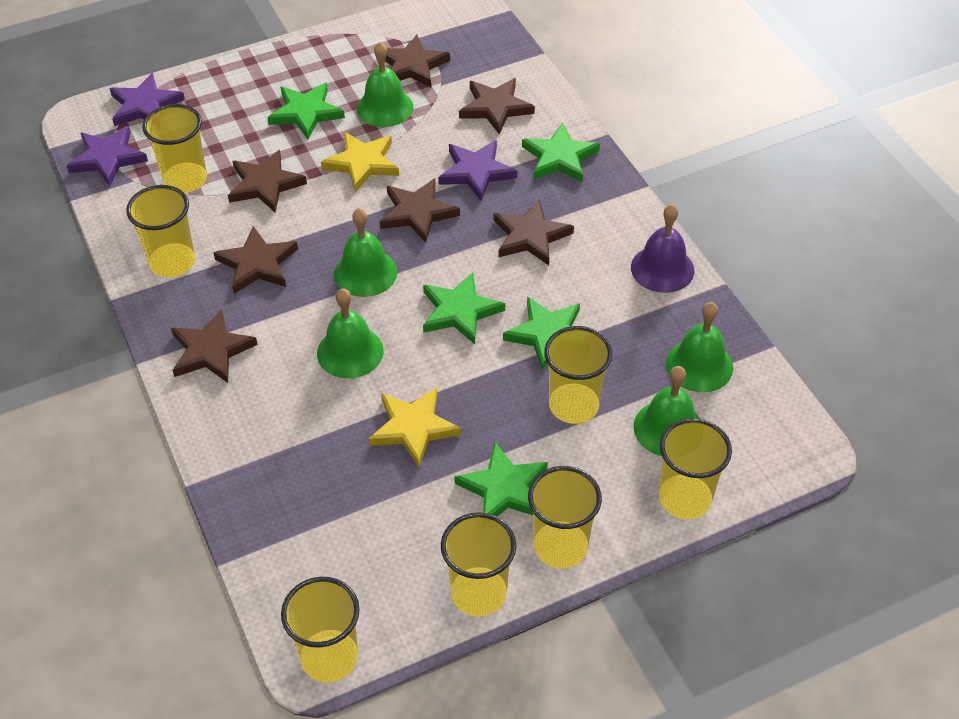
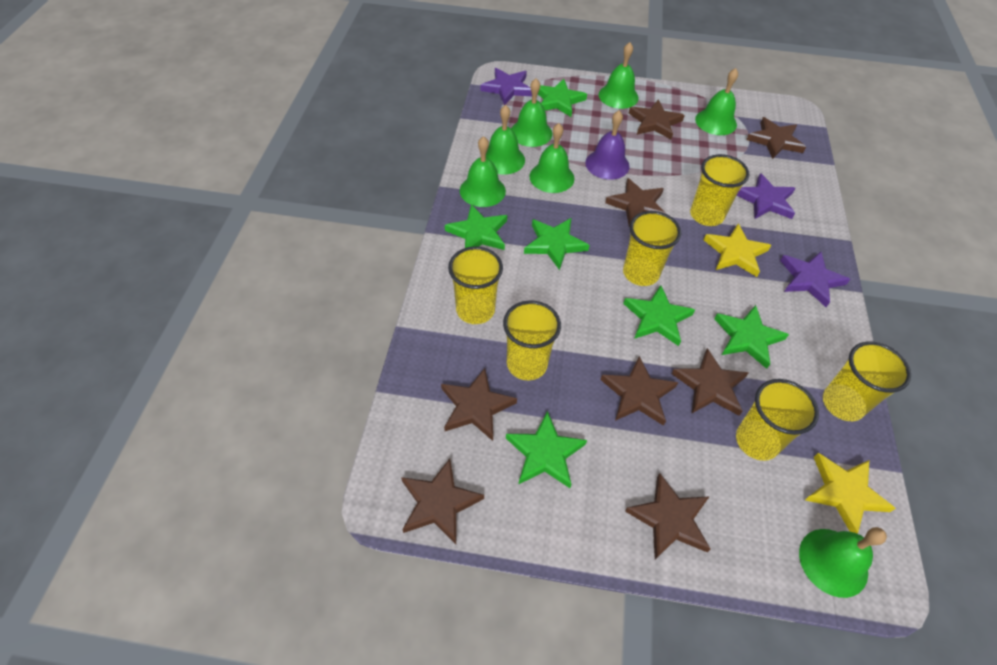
brown star: 7 -> 8
green bell: 5 -> 7
green star: 5 -> 6
yellow cup: 7 -> 6

